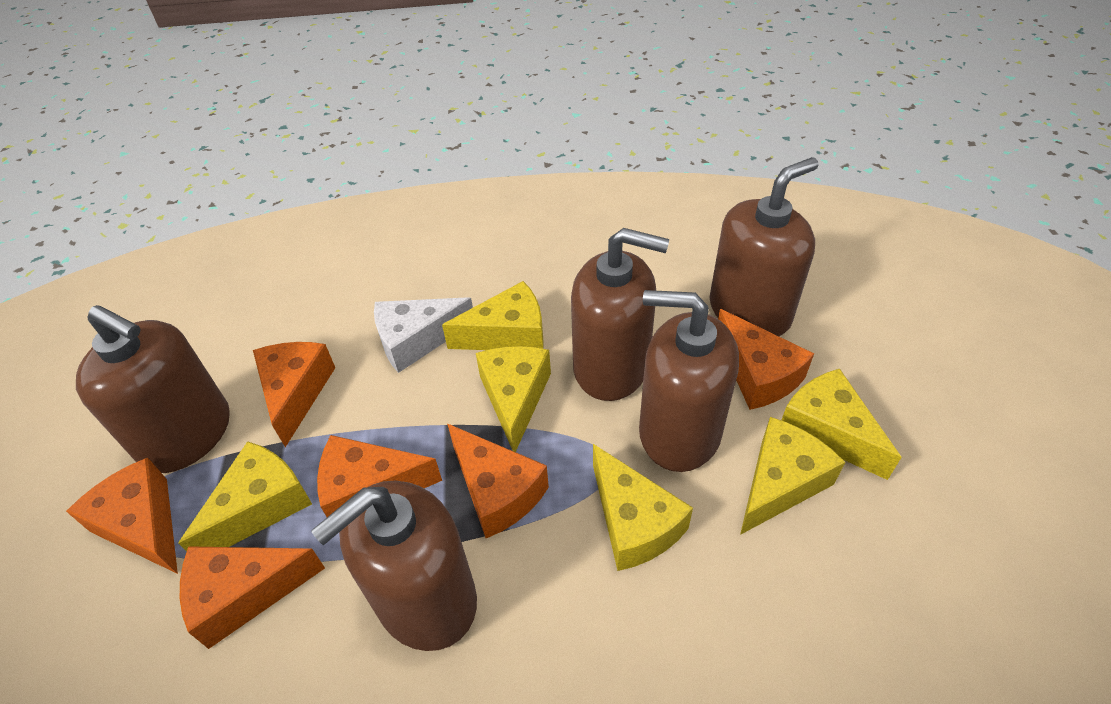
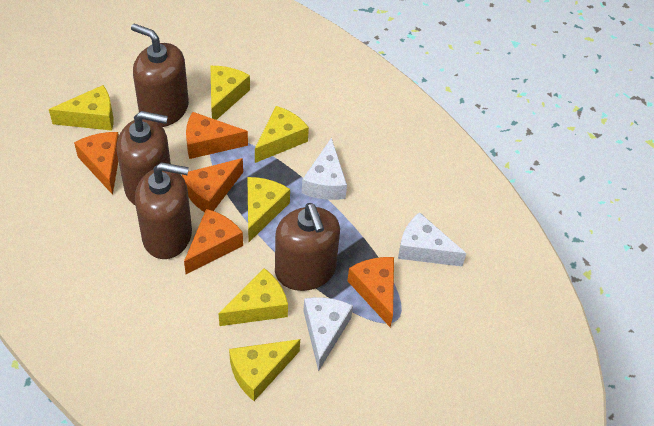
brown soap dispenser: 5 -> 4
orange cheese: 6 -> 5
white cheese: 1 -> 3

